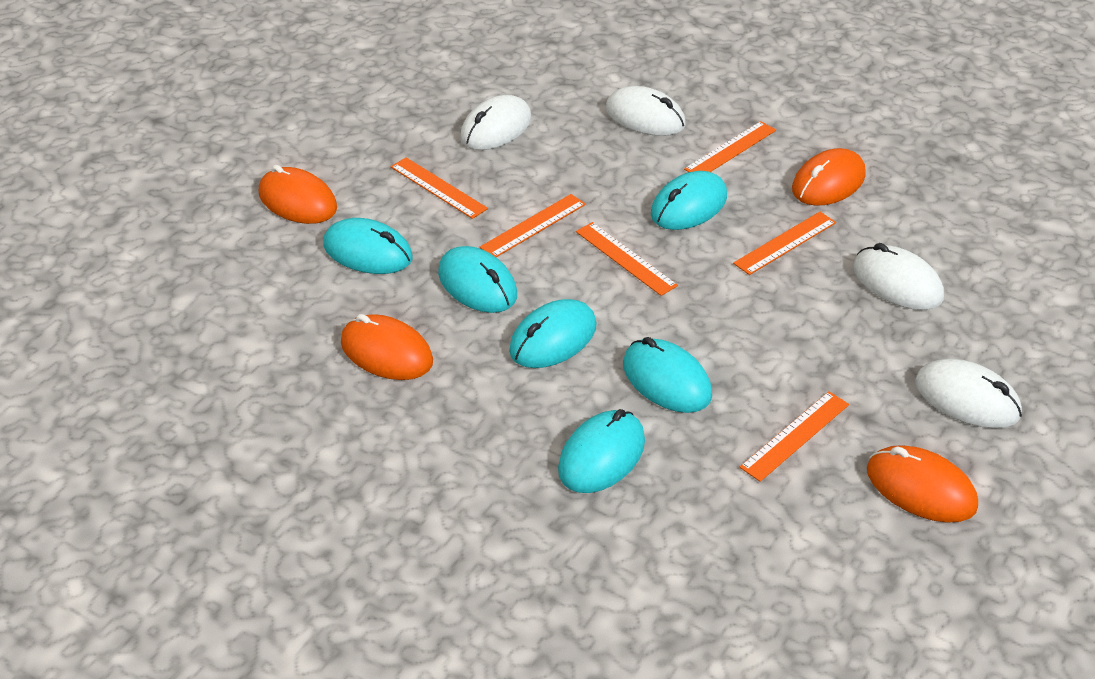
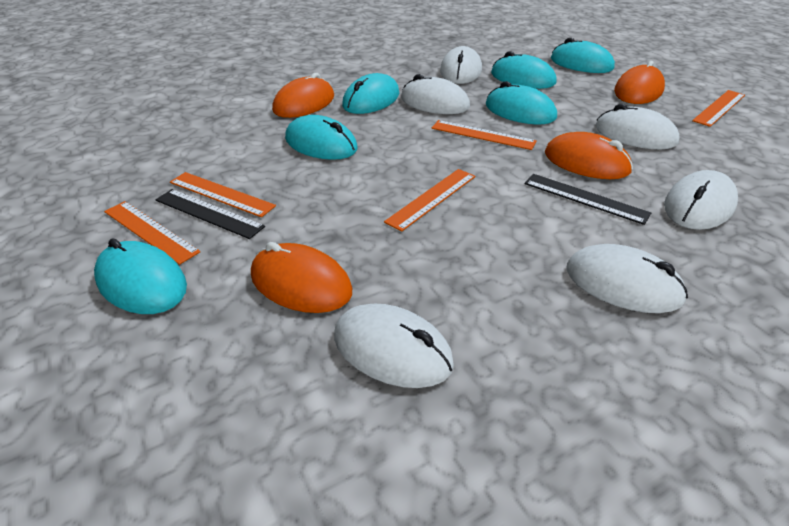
black ruler: 0 -> 2
orange ruler: 6 -> 5
white mouse: 4 -> 6

